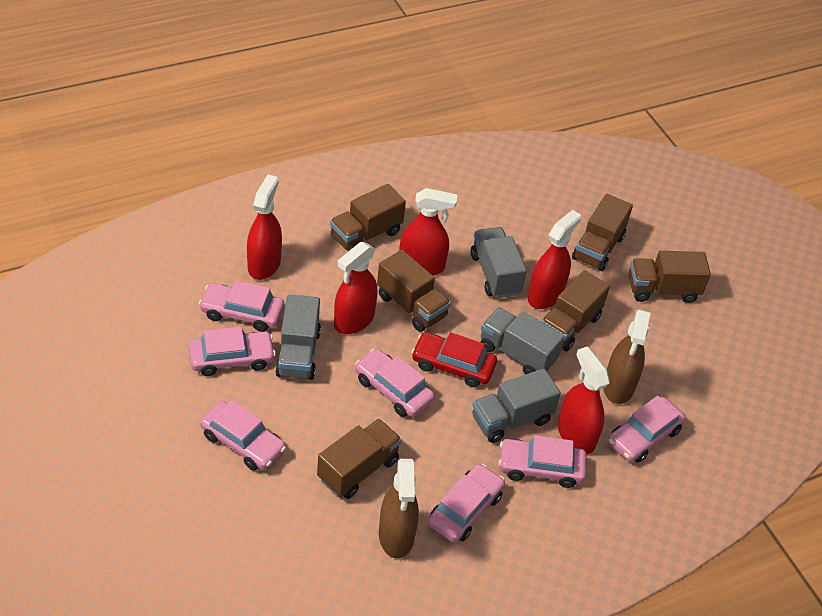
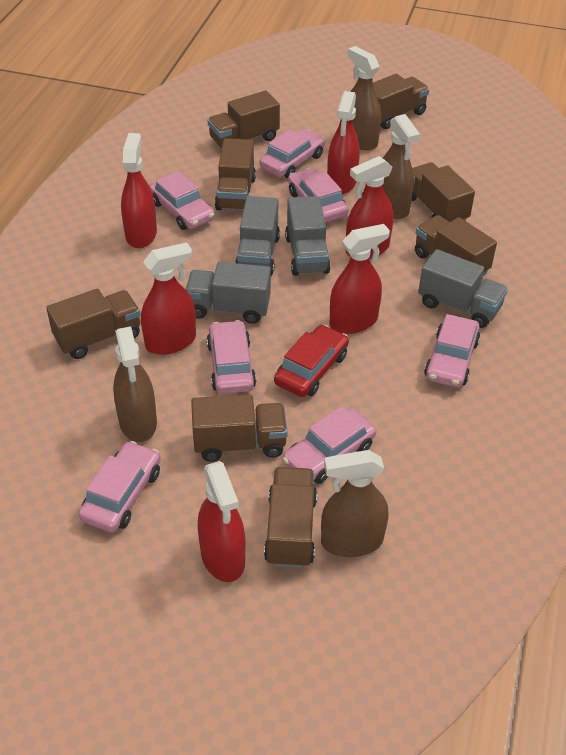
brown spray bottle: 2 -> 4
brown truck: 6 -> 8
red spray bottle: 5 -> 6

